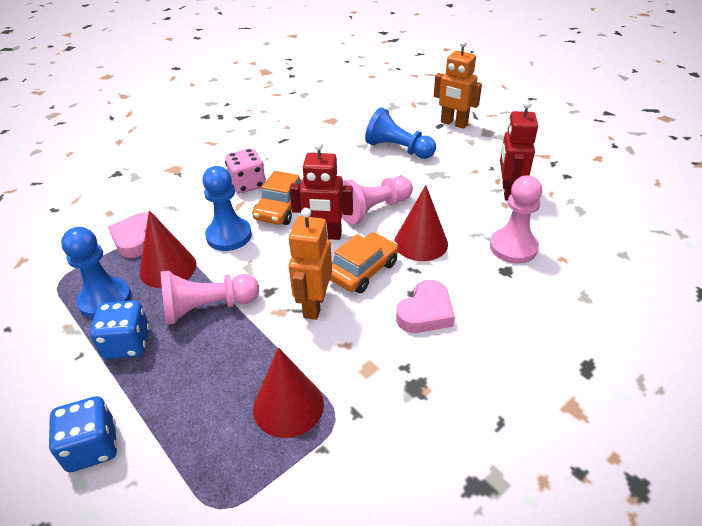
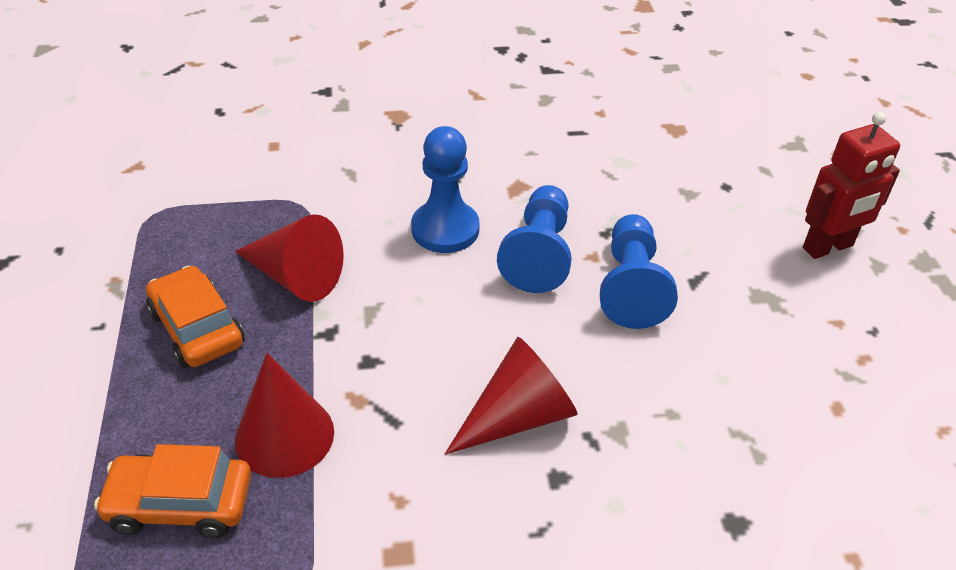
blue dice: 2 -> 0
orange robot: 2 -> 0
pink dice: 1 -> 0
pink heart: 2 -> 0
pink pawn: 3 -> 0
red robot: 2 -> 1

